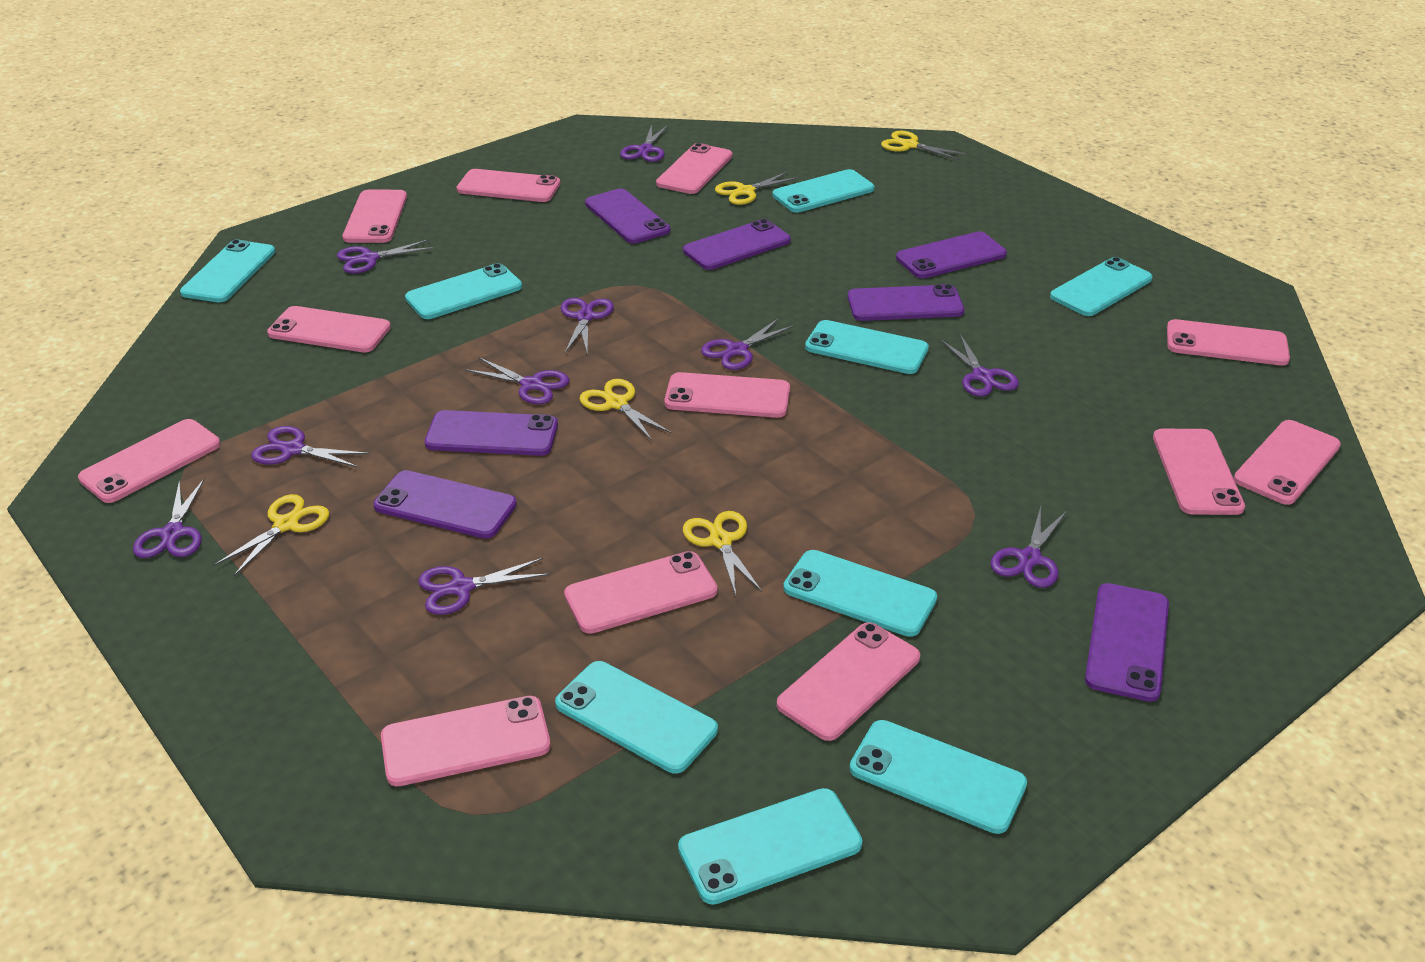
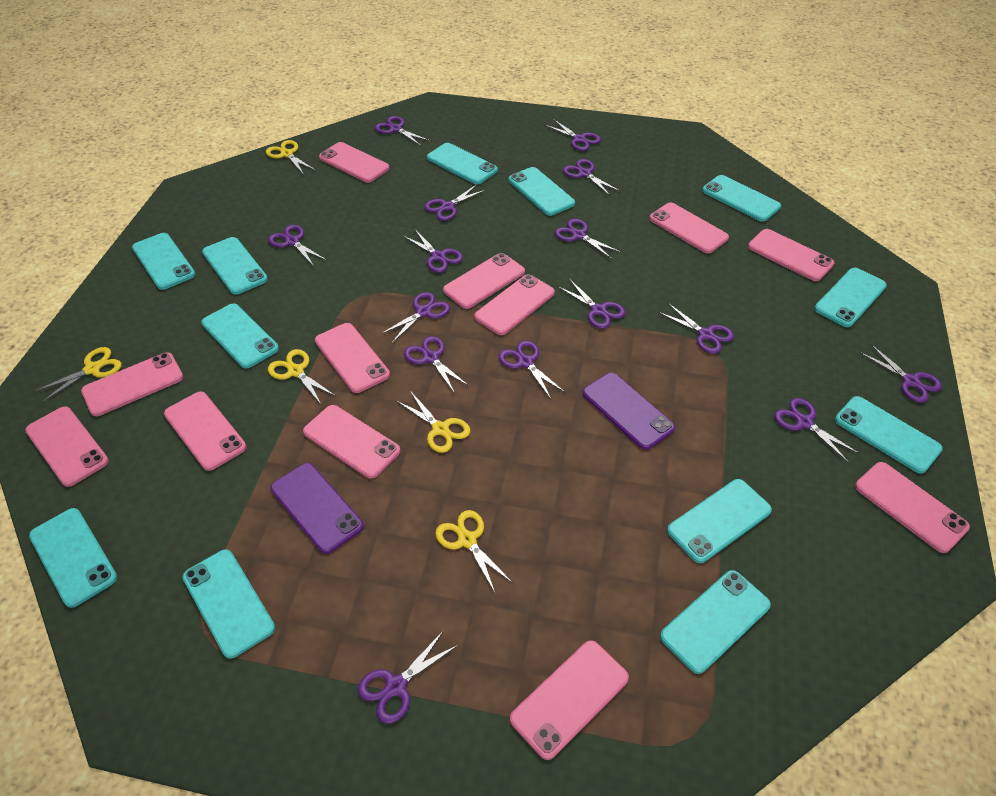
purple phone: 7 -> 2
purple scissors: 10 -> 15
turquoise phone: 9 -> 12

